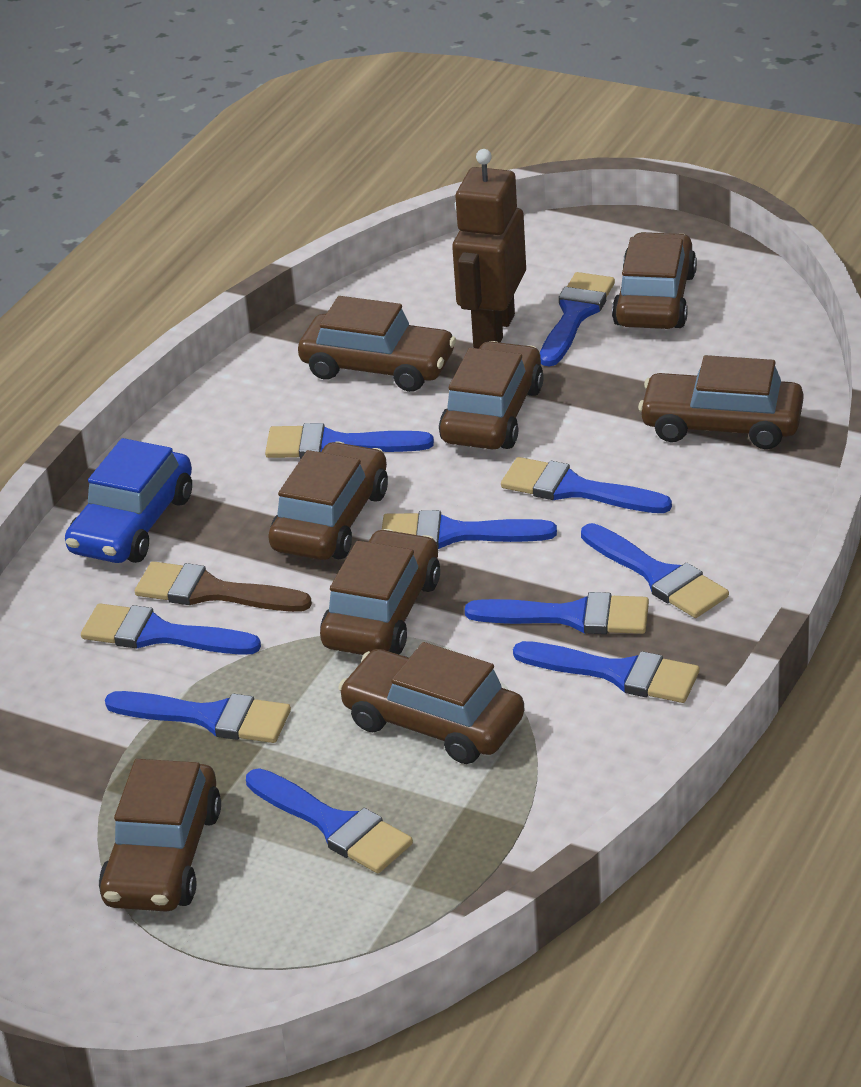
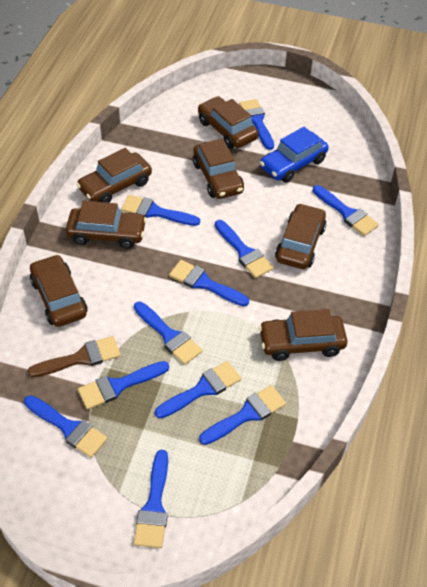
blue brush: 10 -> 11
brown car: 8 -> 7
brown robot: 1 -> 0

